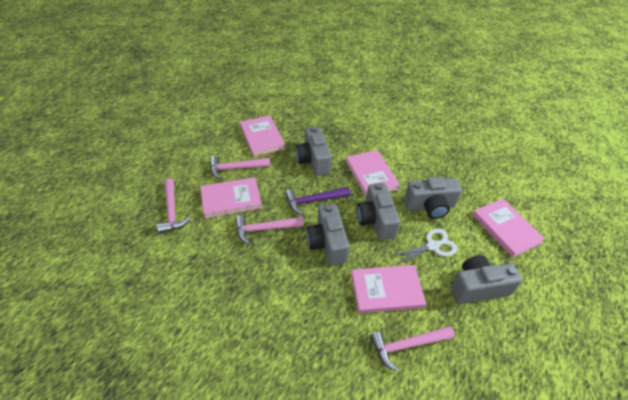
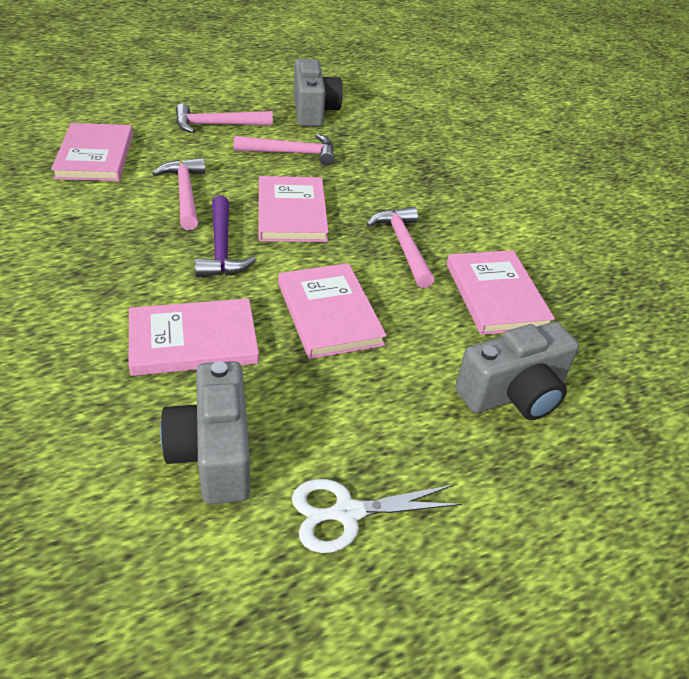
grey camera: 5 -> 3

